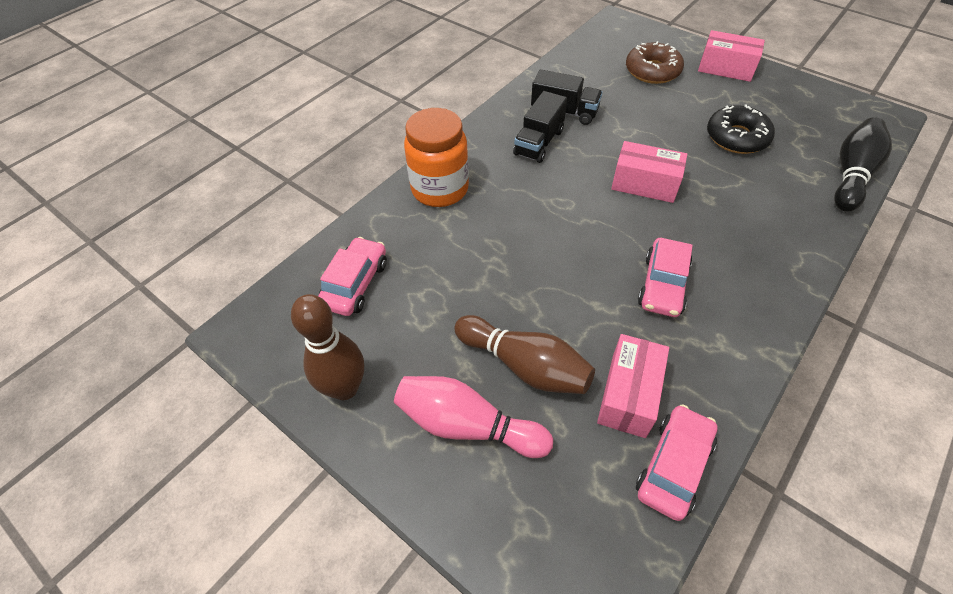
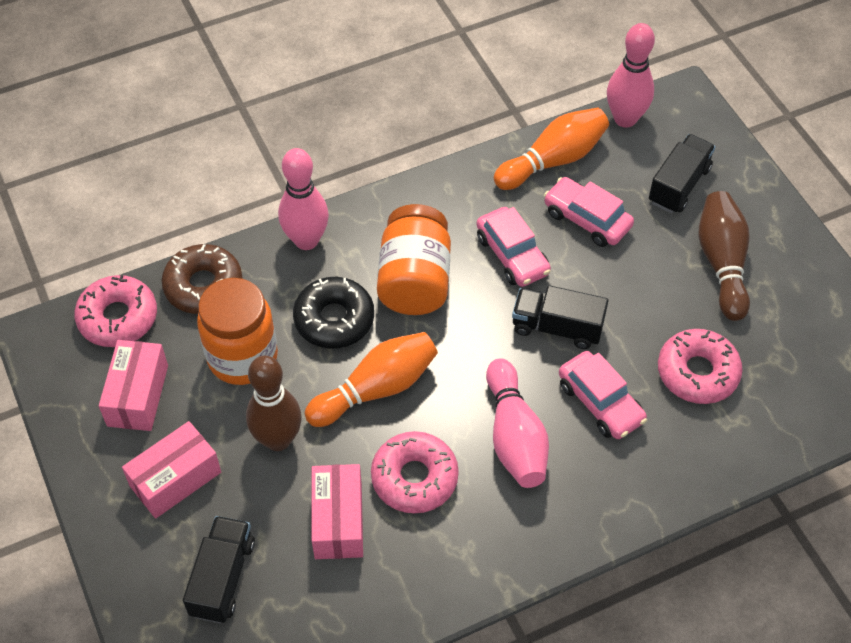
black bowling pin: 1 -> 0
black truck: 2 -> 3
orange bowling pin: 0 -> 2
orange jar: 1 -> 2
pink bowling pin: 1 -> 3
pink donut: 0 -> 3

